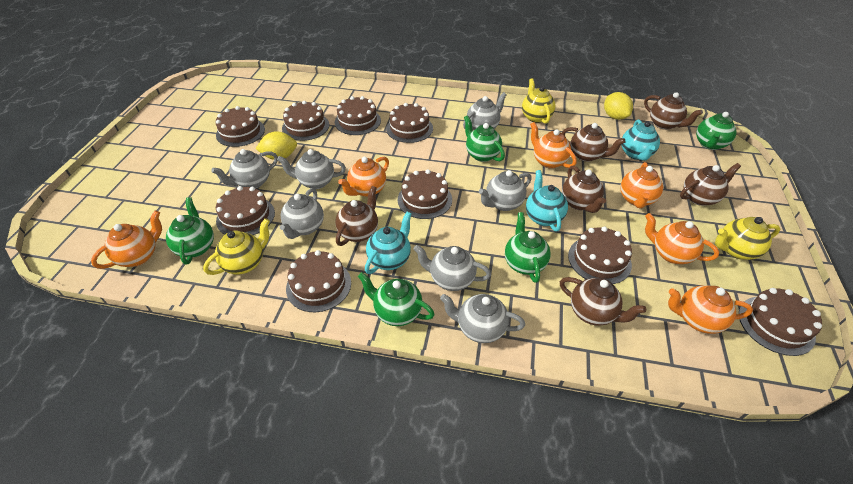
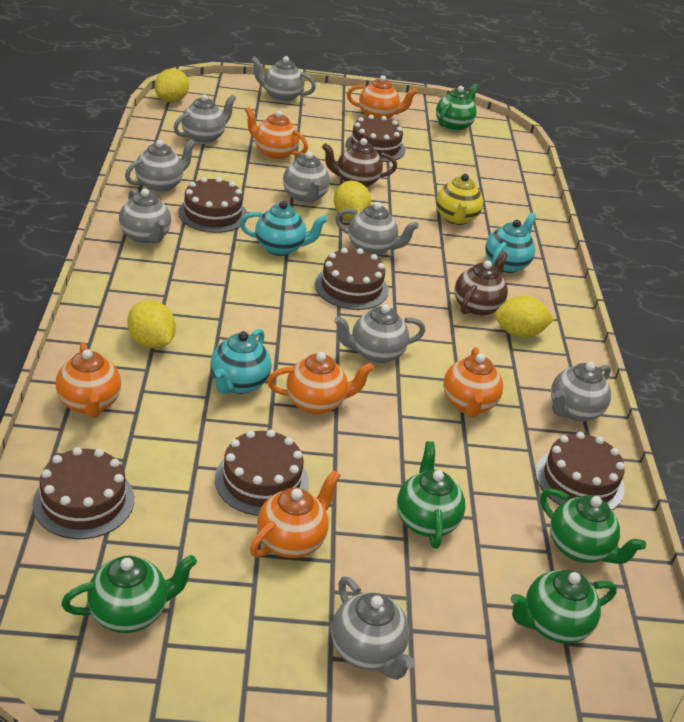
brown cake: 9 -> 6
brown teapot: 6 -> 2
grey teapot: 7 -> 9
yellow lemon: 2 -> 4
yellow teapot: 3 -> 1

